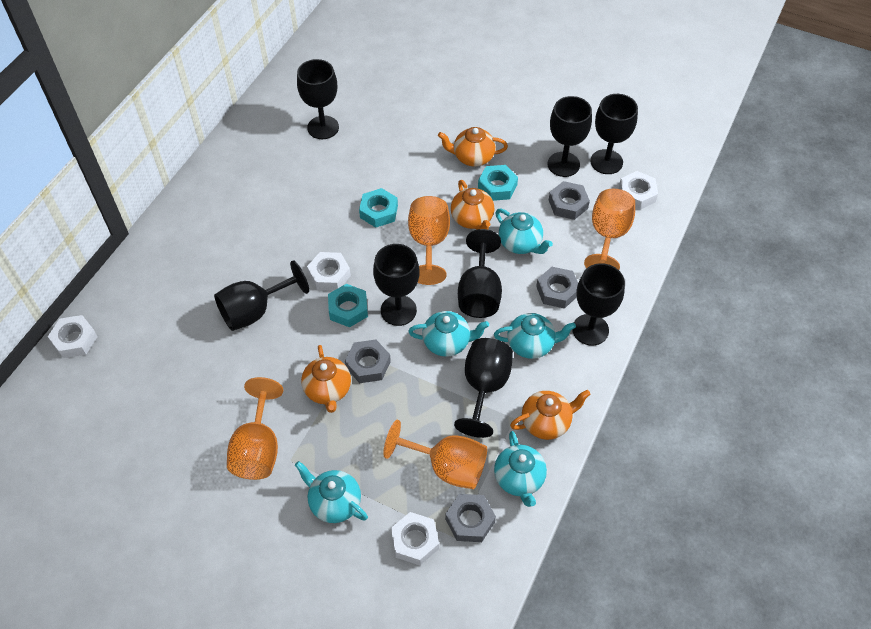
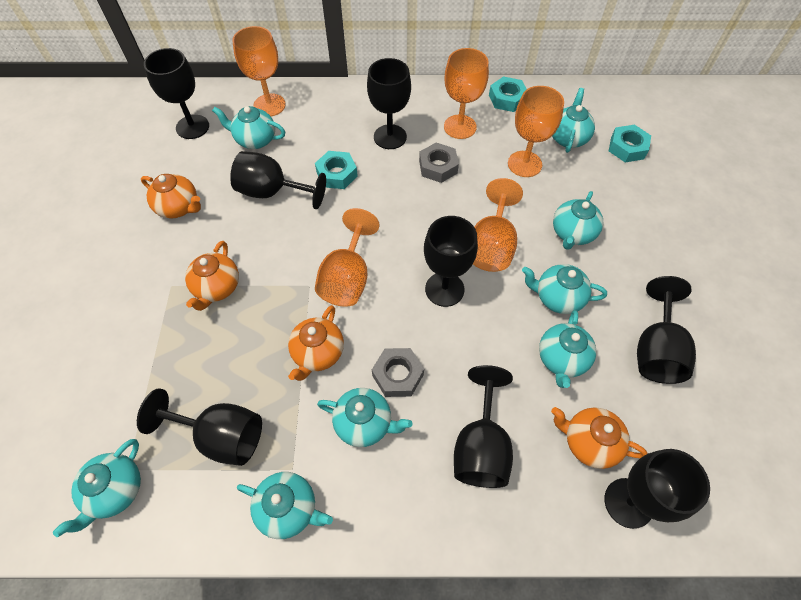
grey nut: 4 -> 2
orange goblet: 4 -> 5
turquoise teapot: 5 -> 8
white nut: 4 -> 0

